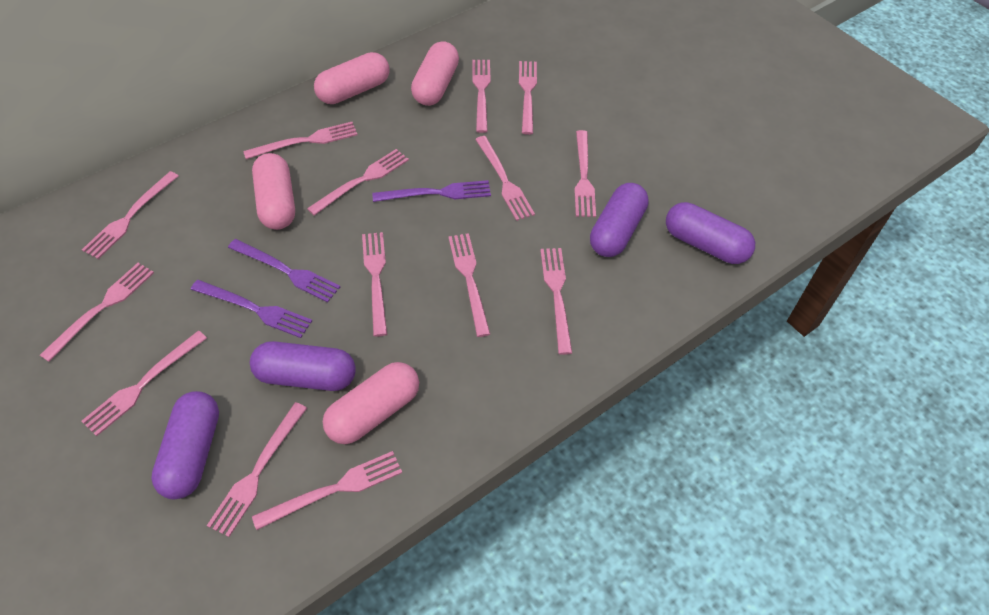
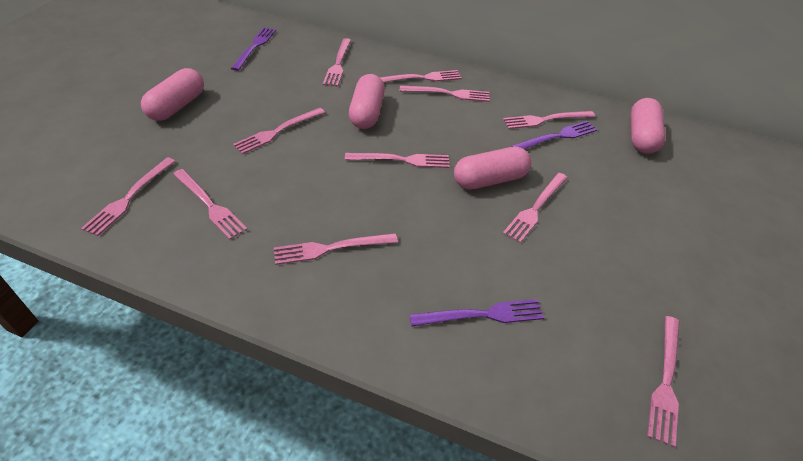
pink fork: 14 -> 11
purple capsule: 4 -> 0

